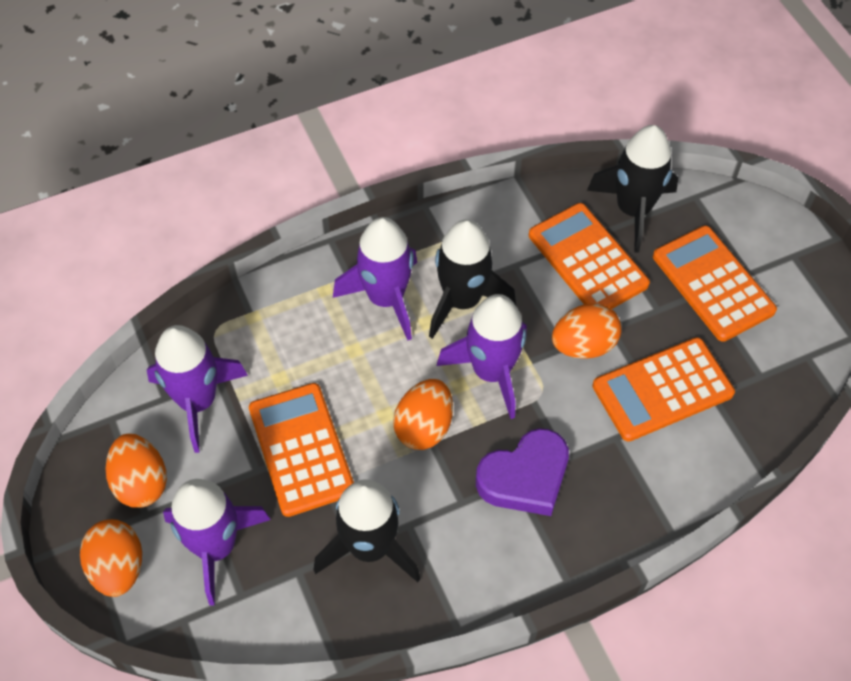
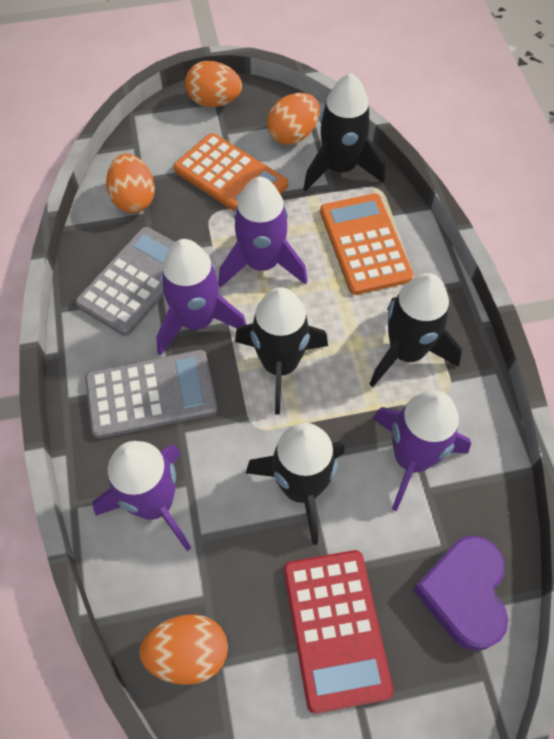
black rocket: 3 -> 4
grey calculator: 0 -> 2
orange calculator: 4 -> 2
red calculator: 0 -> 1

